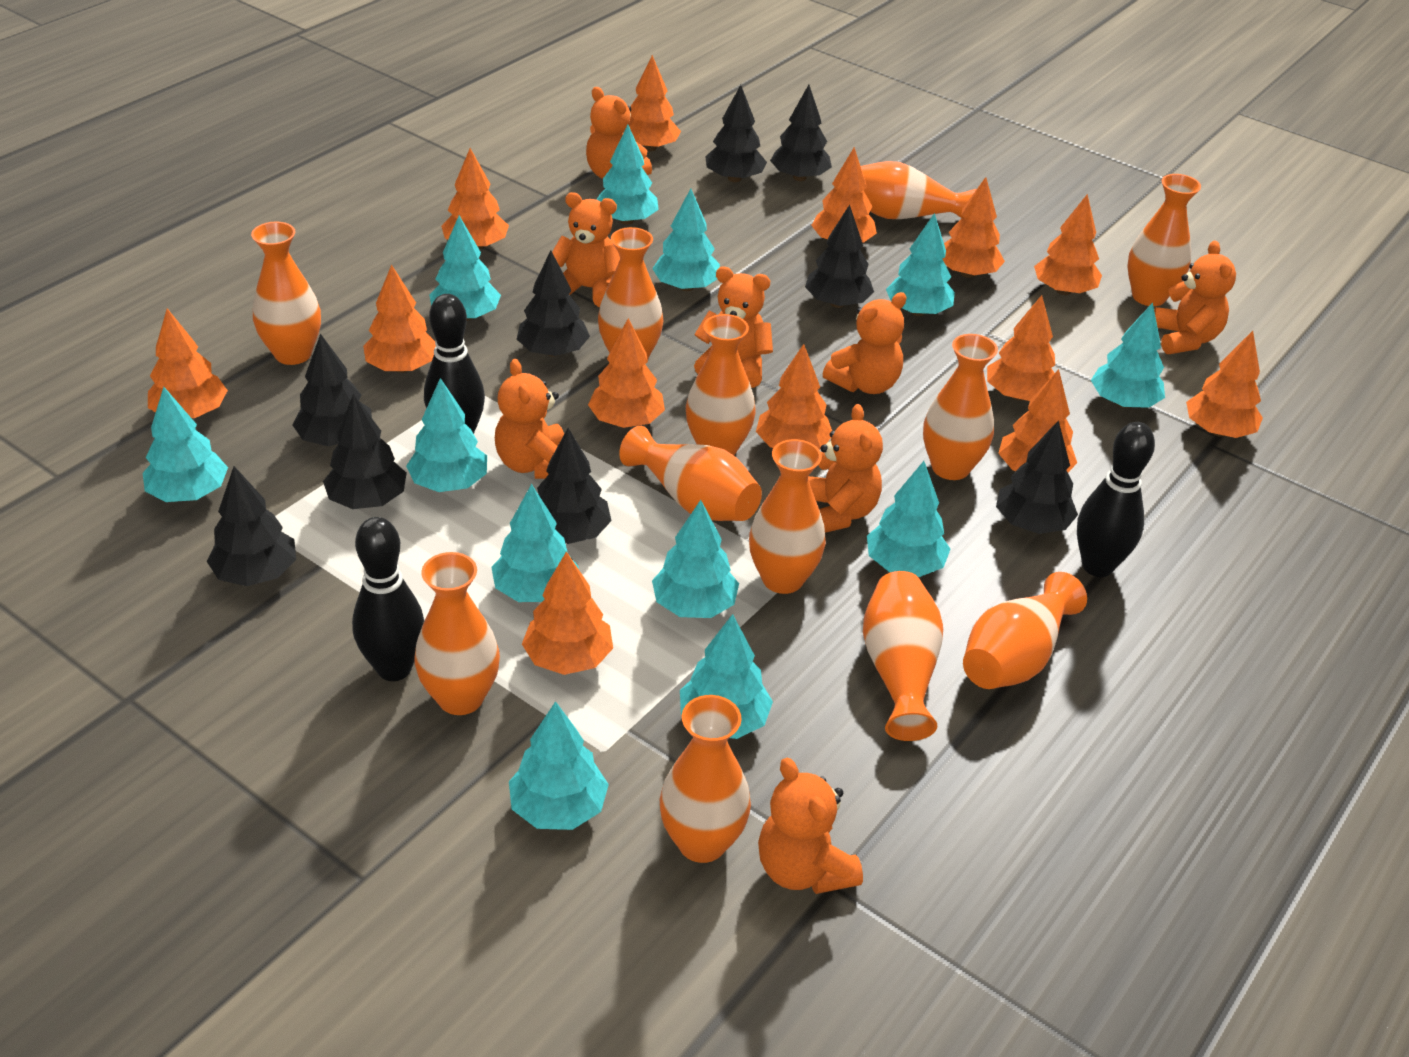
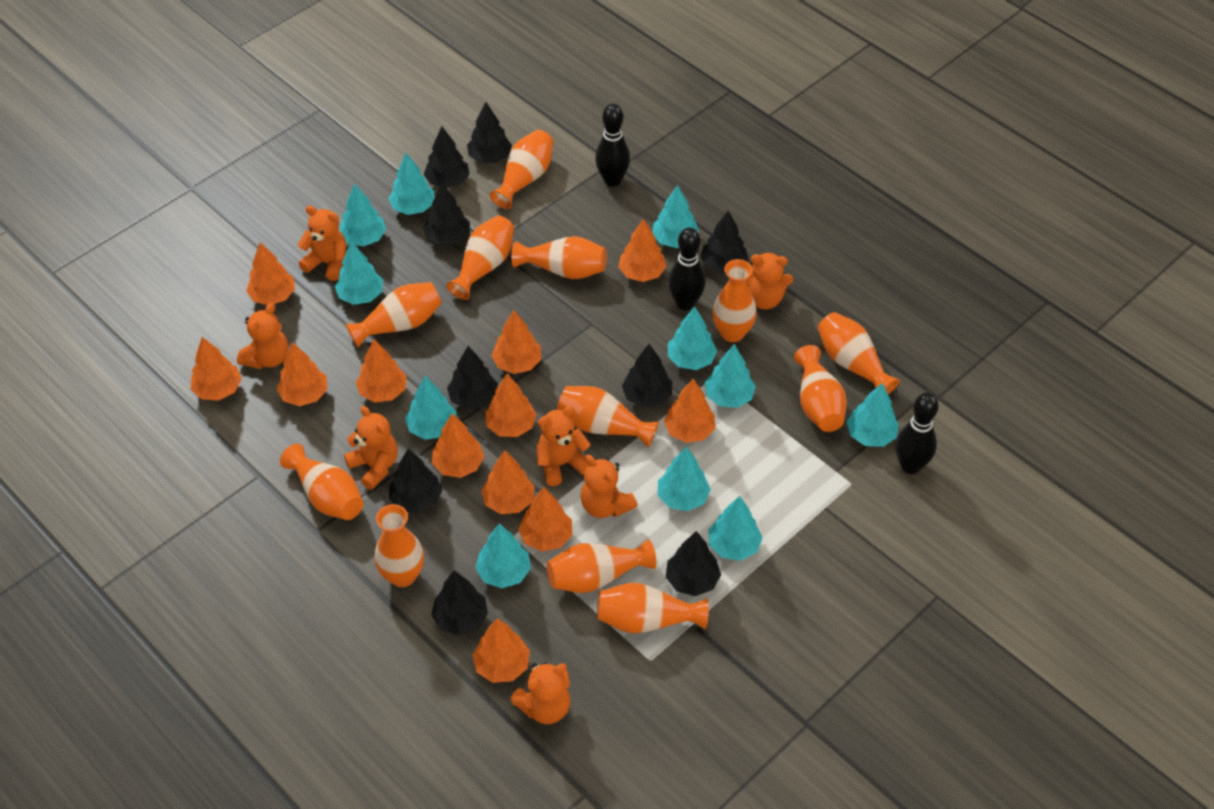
orange teddy bear: 8 -> 7
orange tree: 13 -> 12
turquoise tree: 12 -> 11

